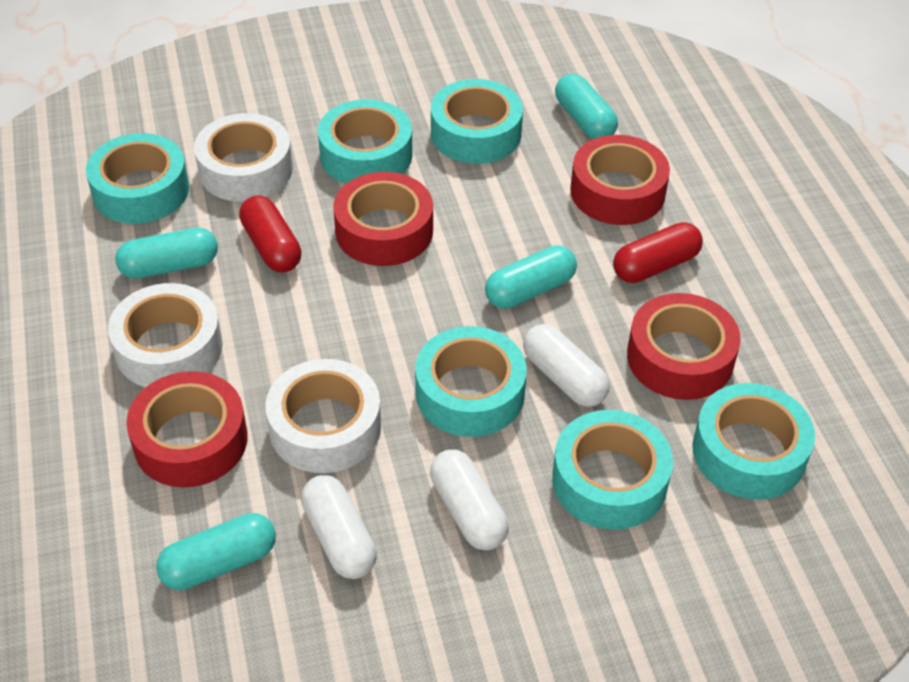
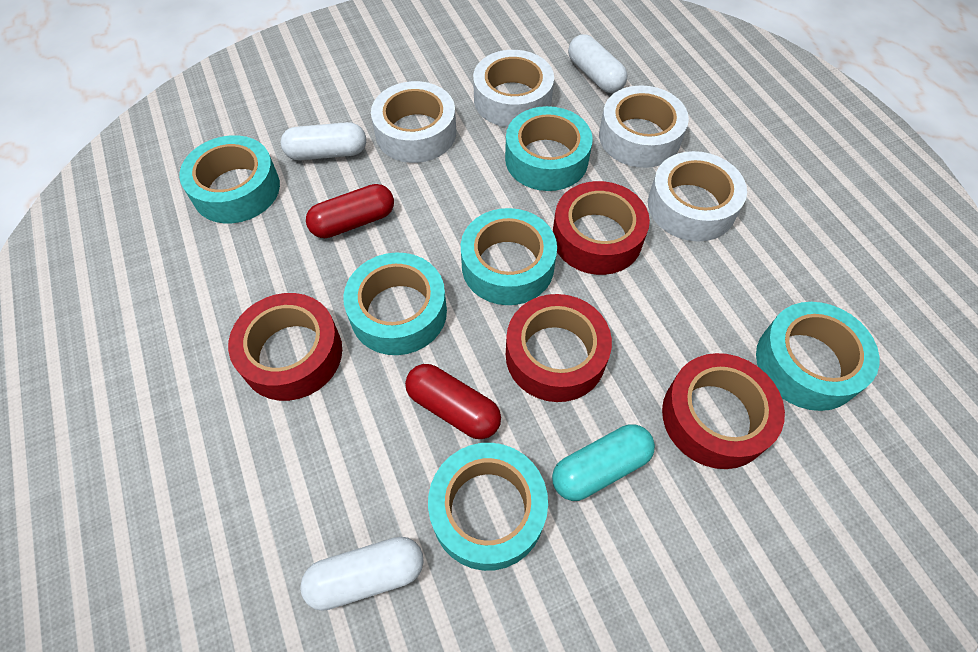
turquoise capsule: 4 -> 1
white tape: 3 -> 4

